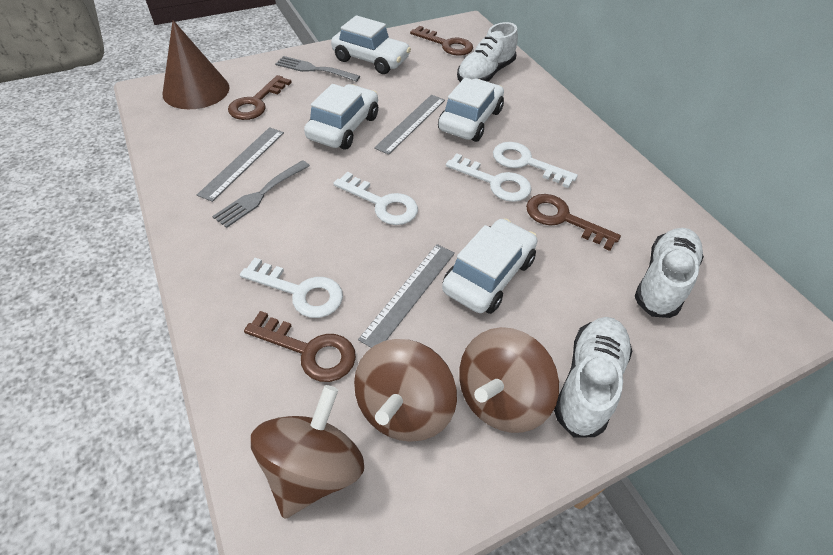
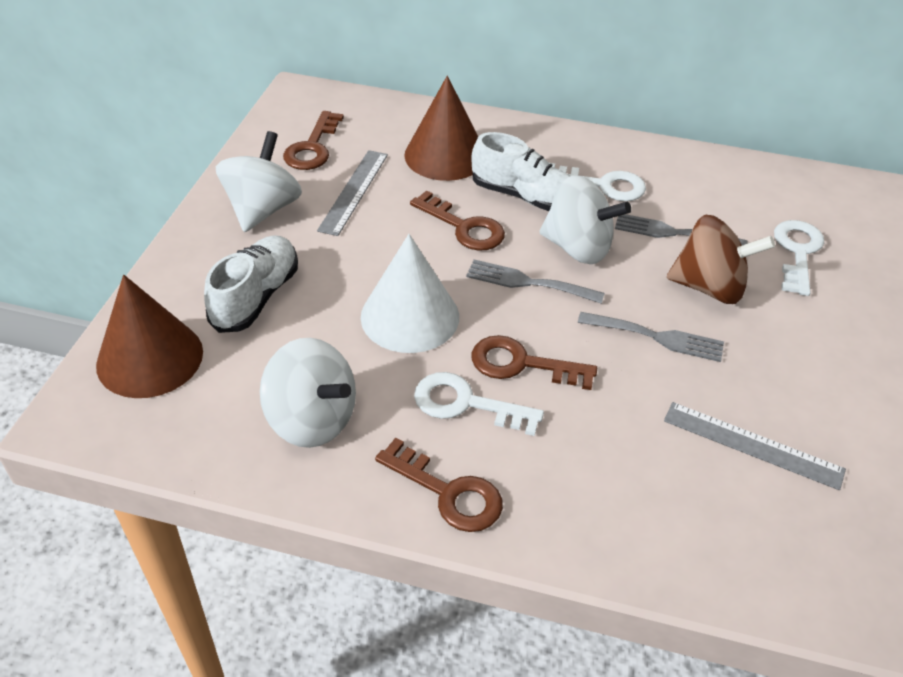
brown cone: 1 -> 2
brown spinning top: 3 -> 1
grey fork: 2 -> 3
grey ruler: 3 -> 2
white car: 4 -> 0
white cone: 0 -> 1
white key: 4 -> 3
white shoe: 3 -> 2
white spinning top: 0 -> 3

